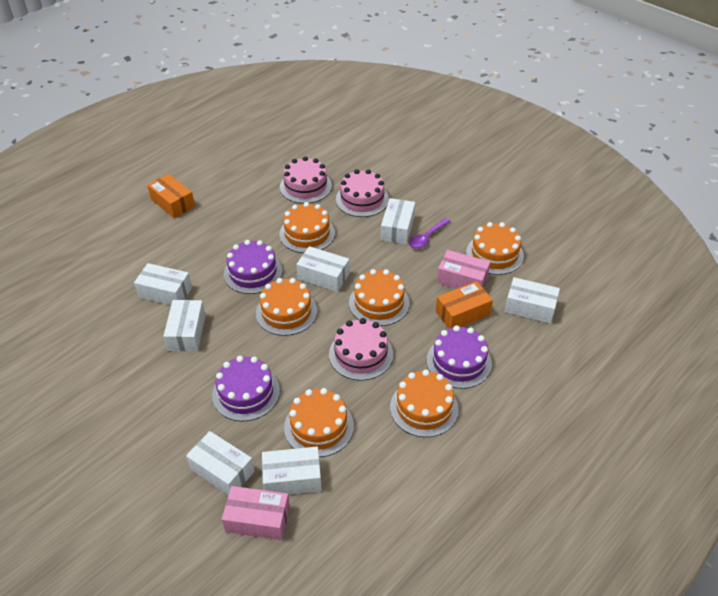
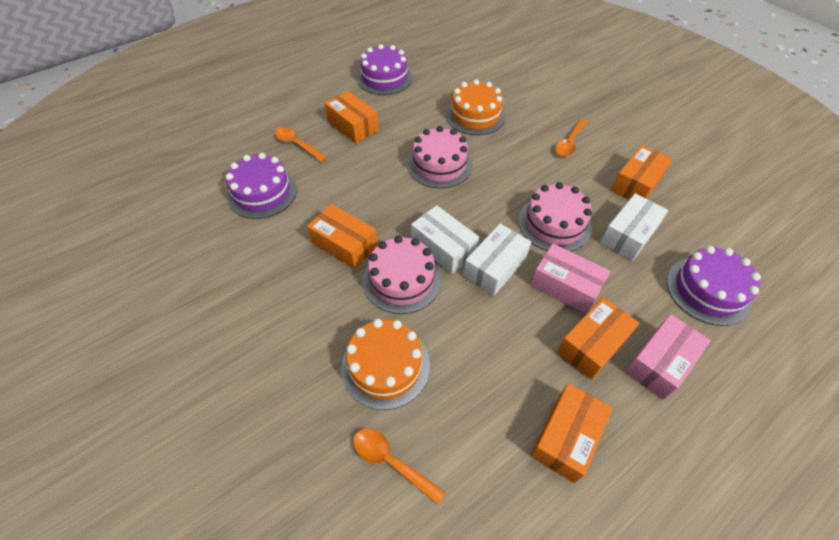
orange box: 2 -> 5
orange cake: 6 -> 2
orange spoon: 0 -> 3
purple spoon: 1 -> 0
white box: 7 -> 3

